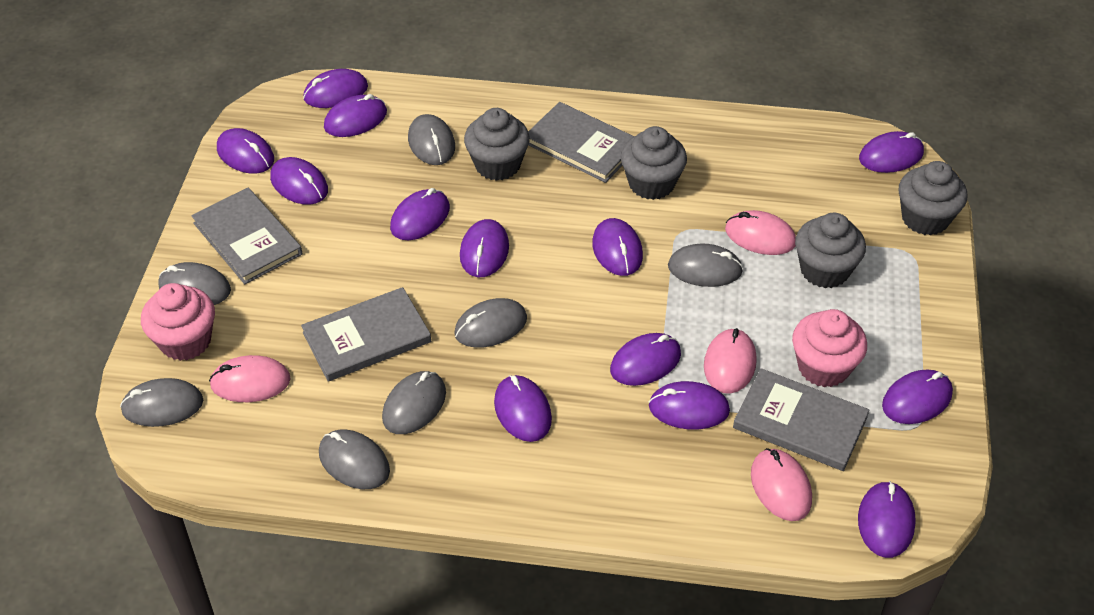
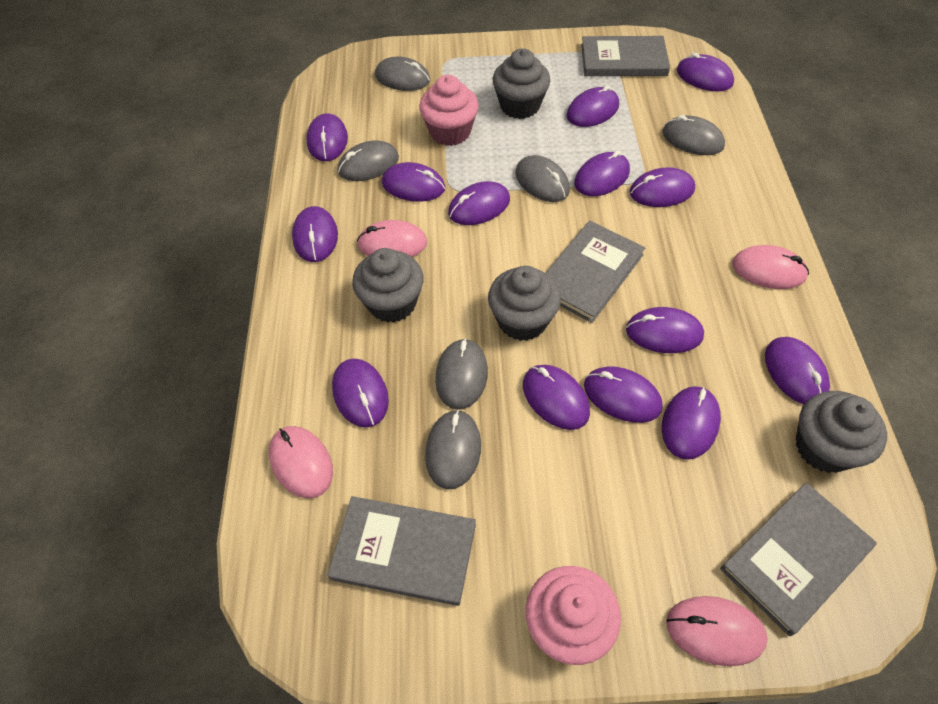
grey mouse: 7 -> 6
purple mouse: 13 -> 14

